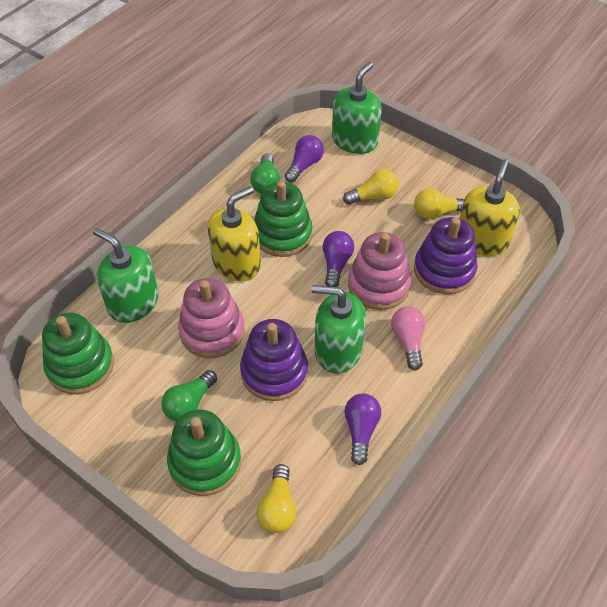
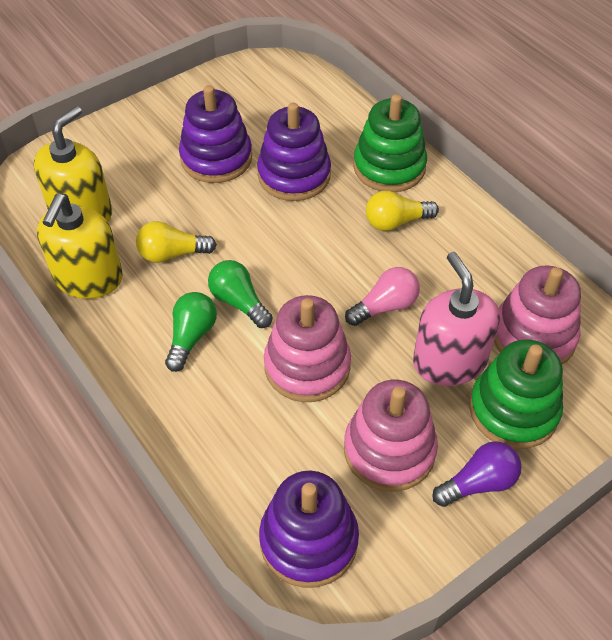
green soap dispenser: 3 -> 0
green stacking toy: 3 -> 2
pink soap dispenser: 0 -> 1
pink stacking toy: 2 -> 3
purple light bulb: 3 -> 1
purple stacking toy: 2 -> 3
yellow light bulb: 3 -> 2

